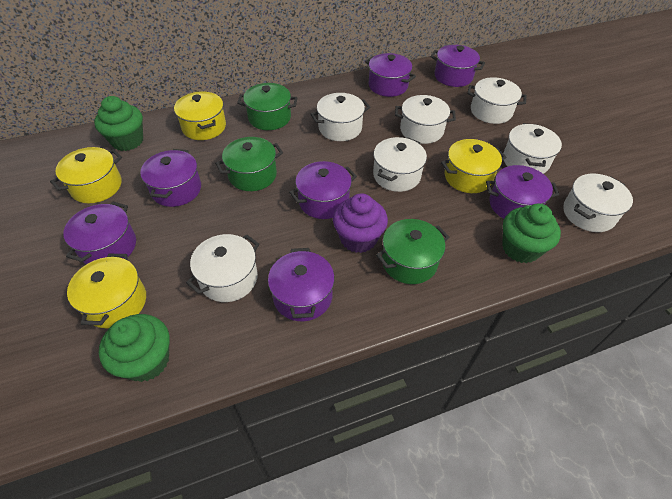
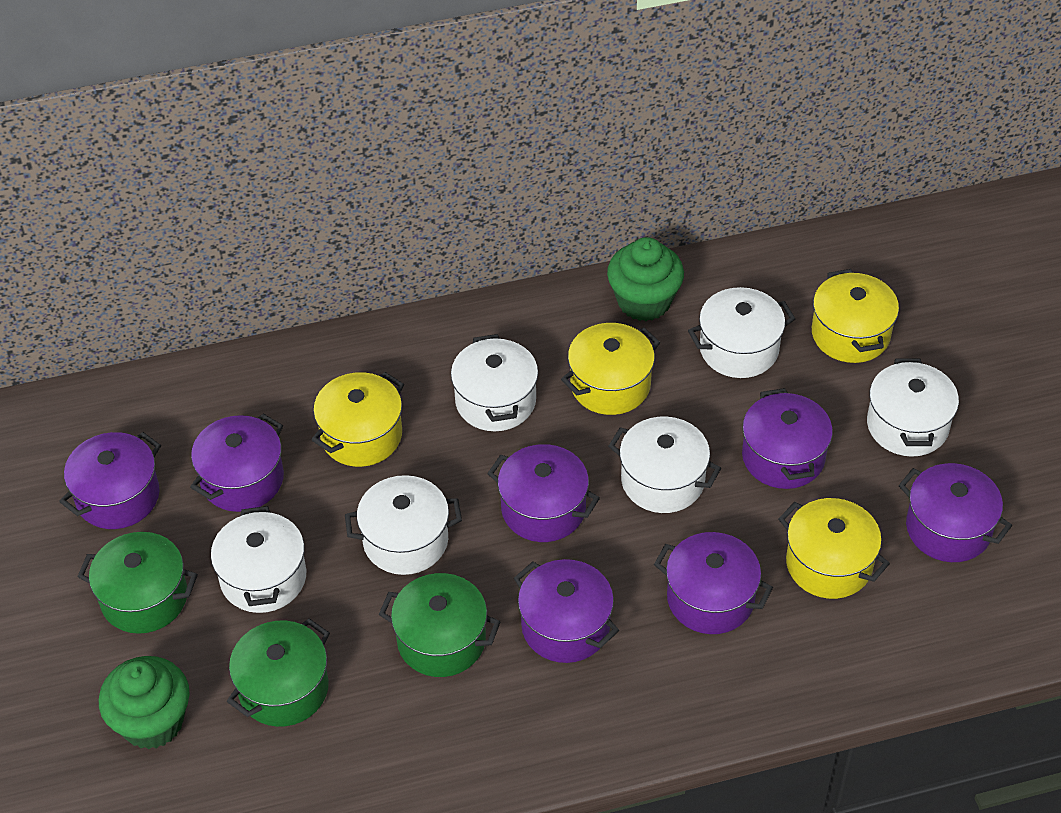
green cupcake: 3 -> 2
purple cupcake: 1 -> 0
white pot: 7 -> 6

